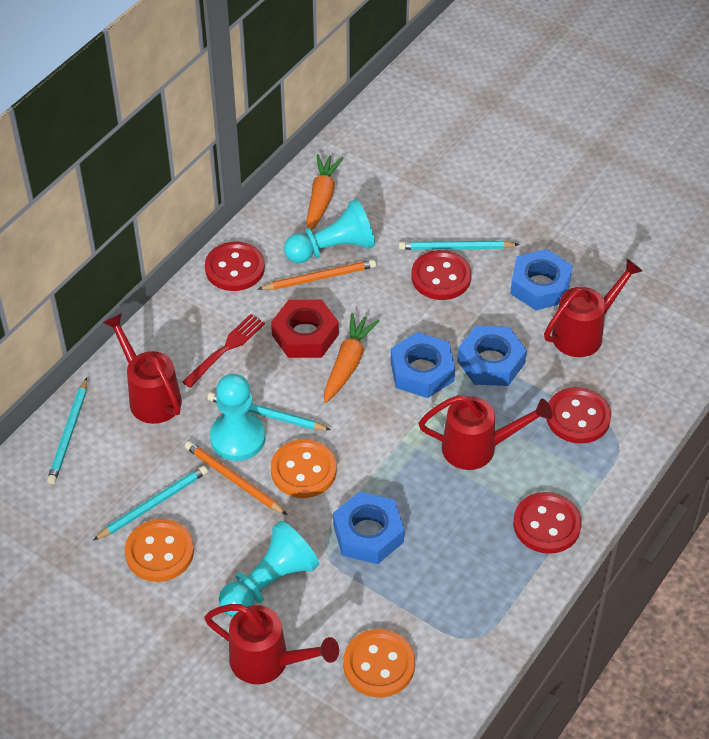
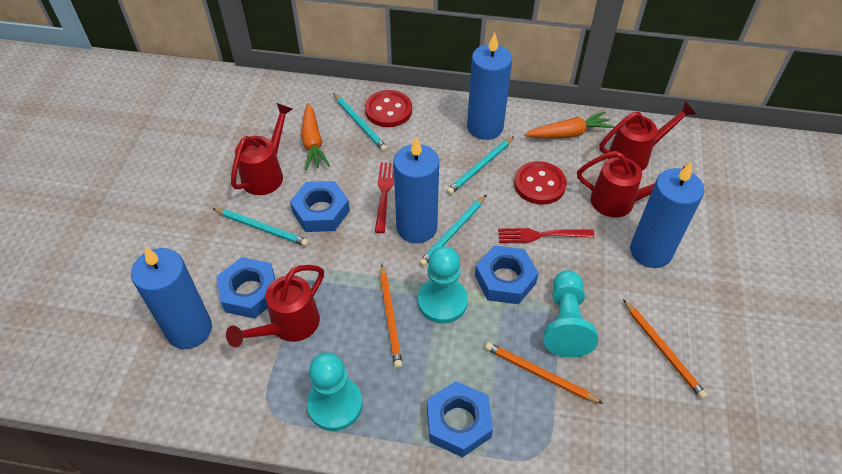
blue candle: 0 -> 4
orange button: 3 -> 0
orange pencil: 2 -> 3
red button: 4 -> 2
red fork: 1 -> 2
red nut: 1 -> 0

